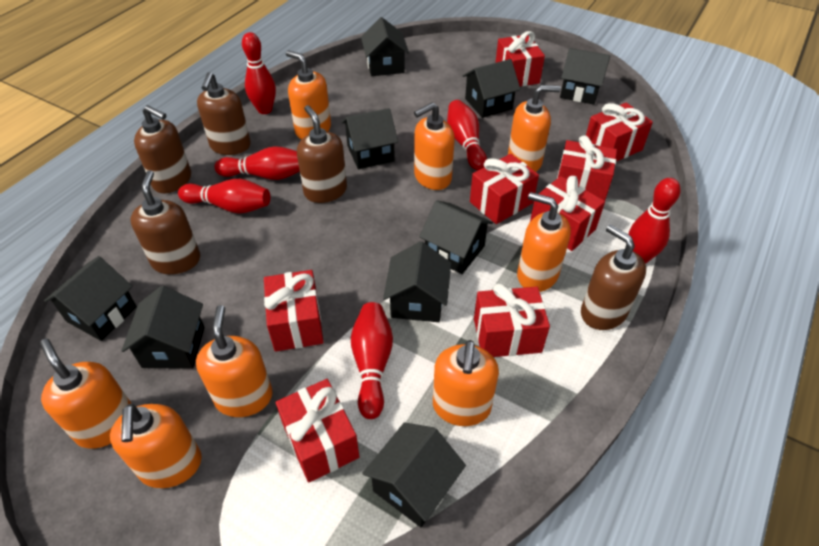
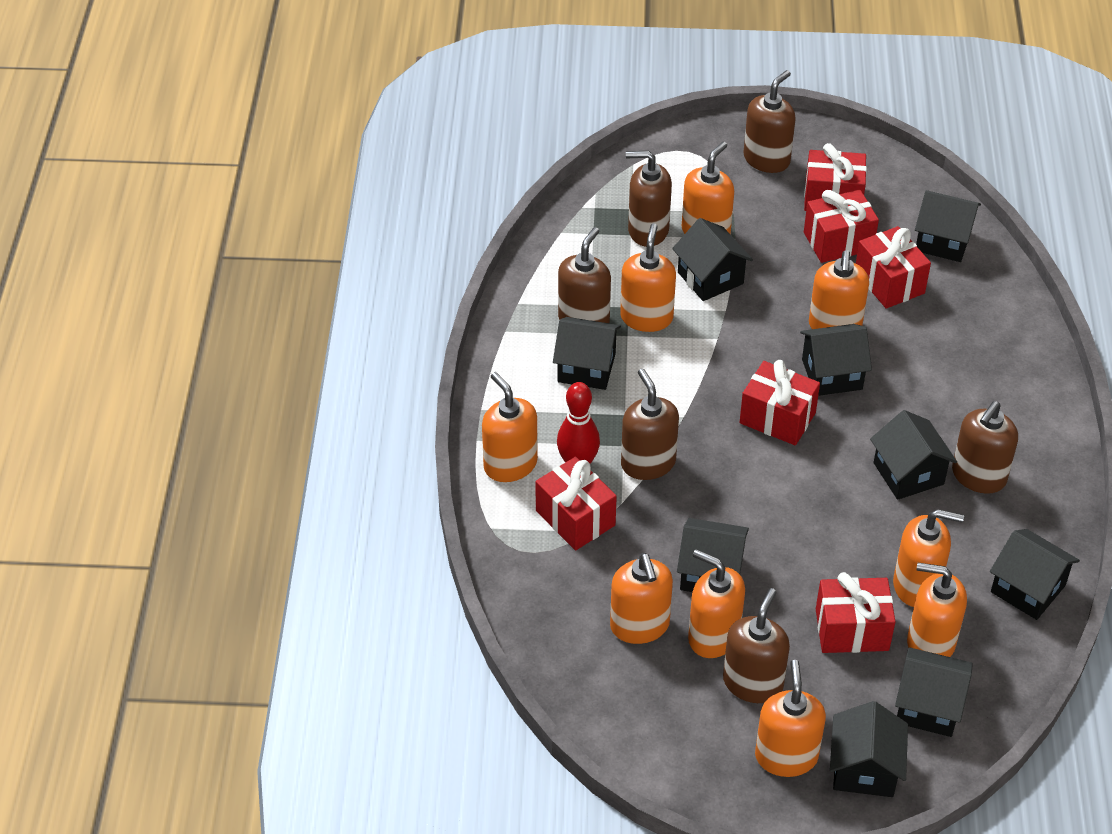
brown soap dispenser: 5 -> 6
orange soap dispenser: 8 -> 9
red bowling pin: 6 -> 1
red gift: 8 -> 6

